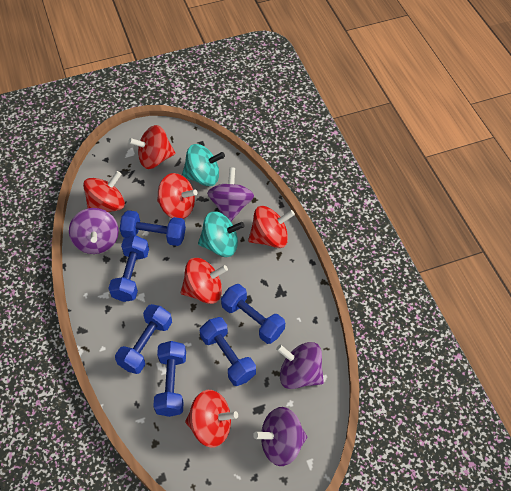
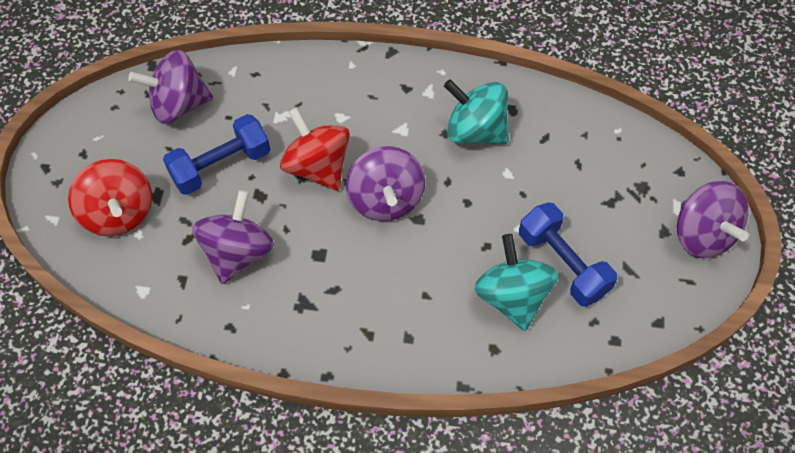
blue dumbbell: 6 -> 2
red spinning top: 6 -> 2

